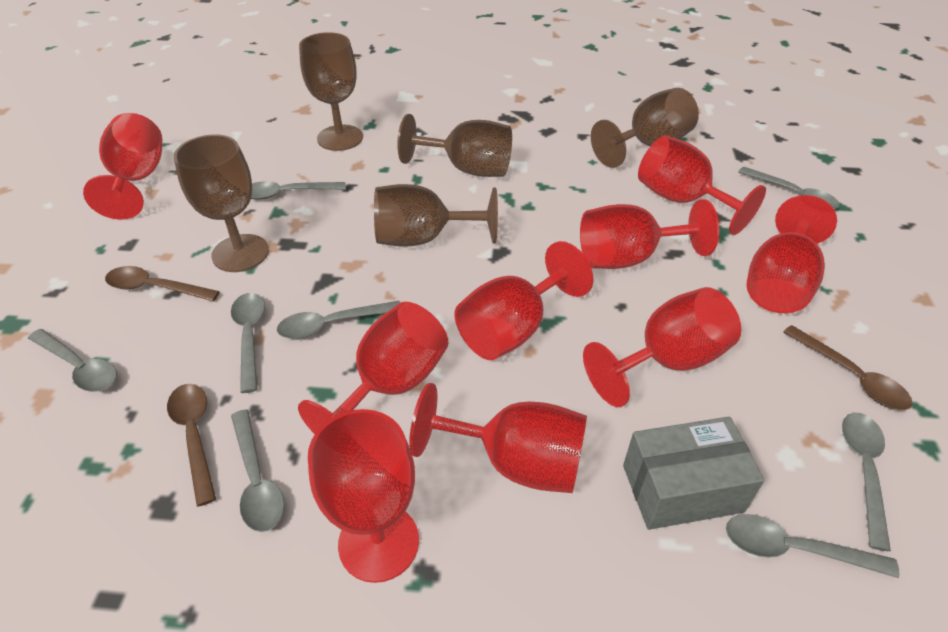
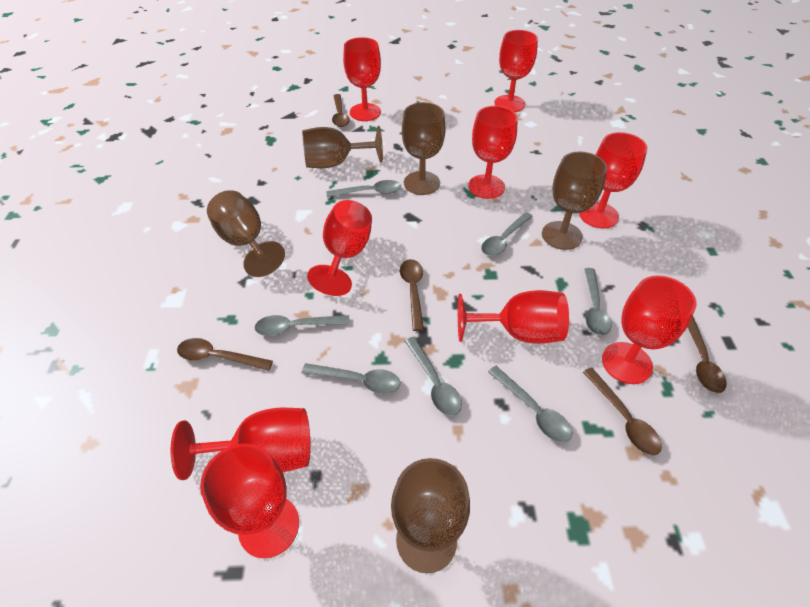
brown spoon: 3 -> 5
grey box: 1 -> 0
grey spoon: 8 -> 7

